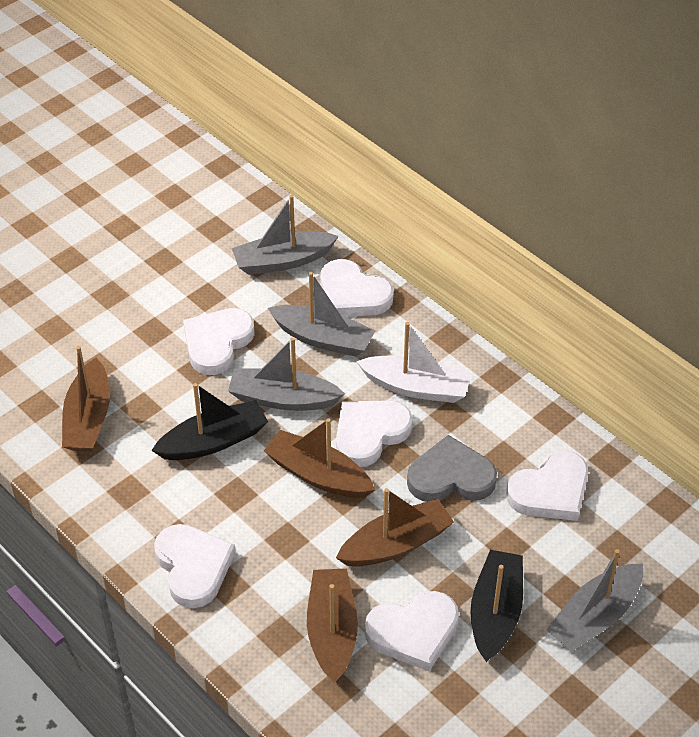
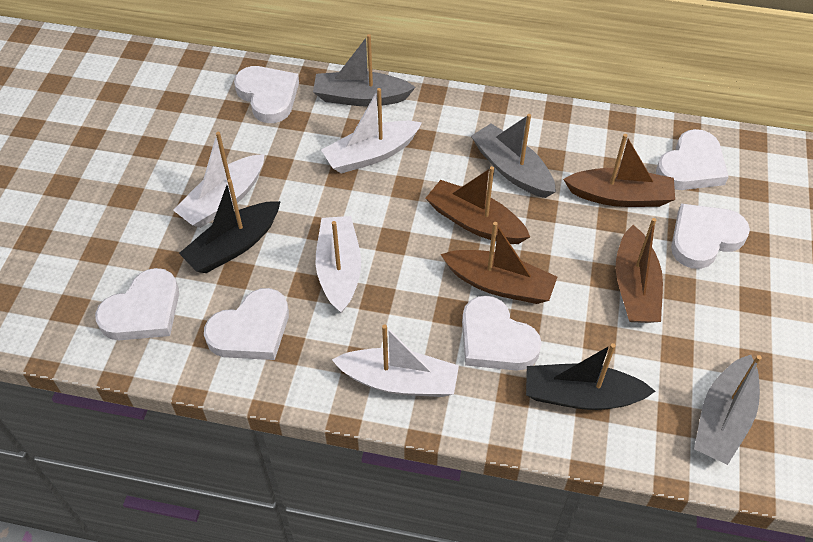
grey boat: 4 -> 3
grey heart: 1 -> 0
white boat: 1 -> 4

